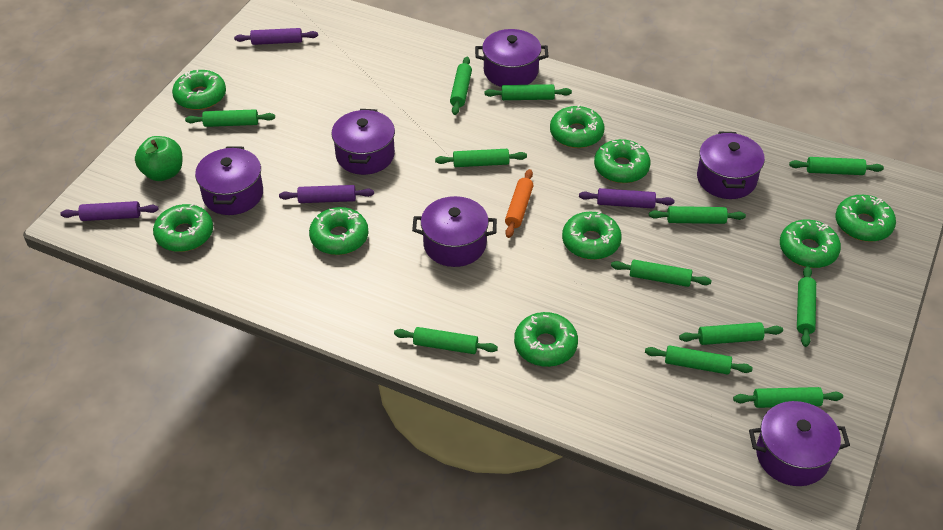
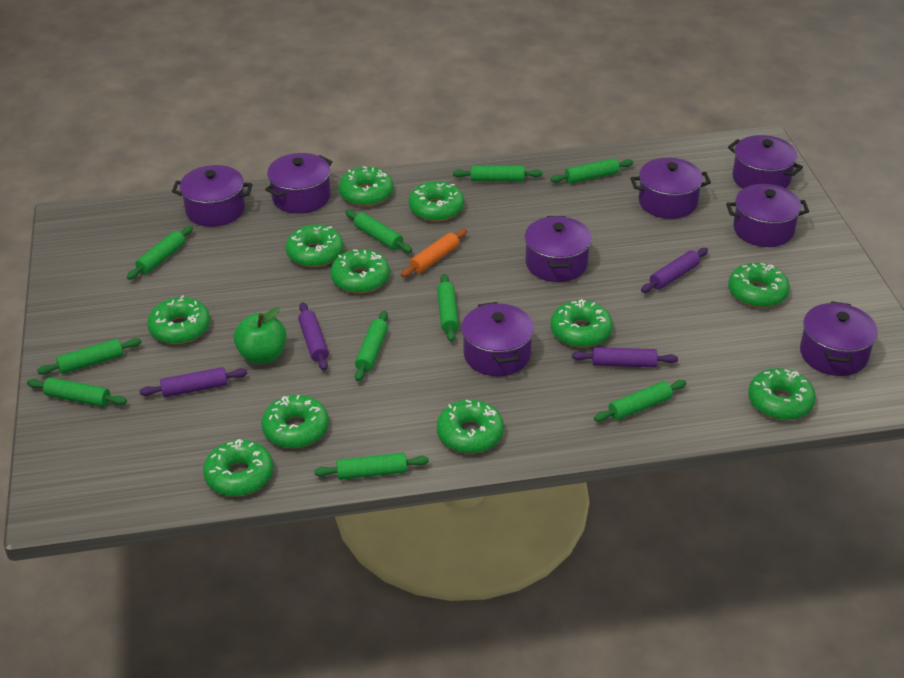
green donut: 9 -> 11
green rolling pin: 12 -> 10
purple pot: 6 -> 8

